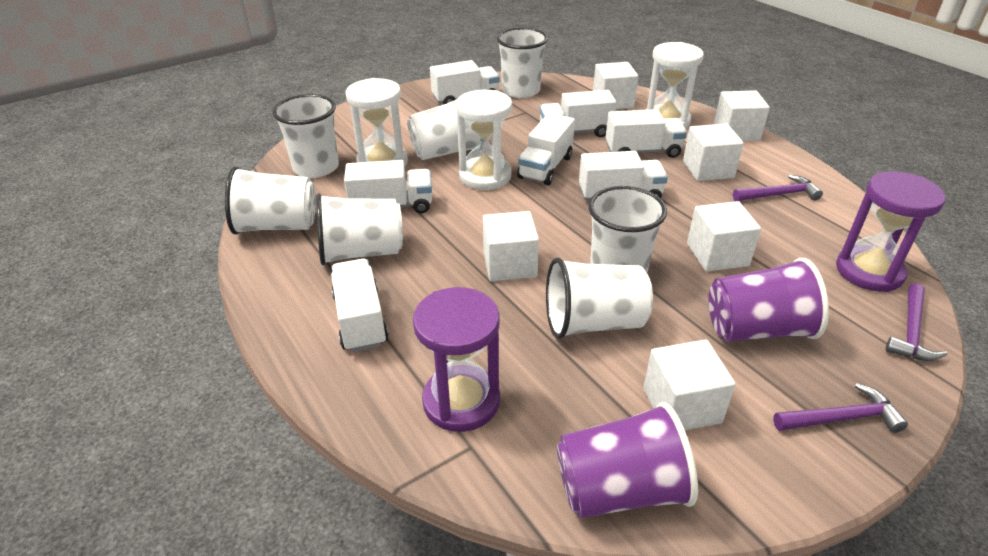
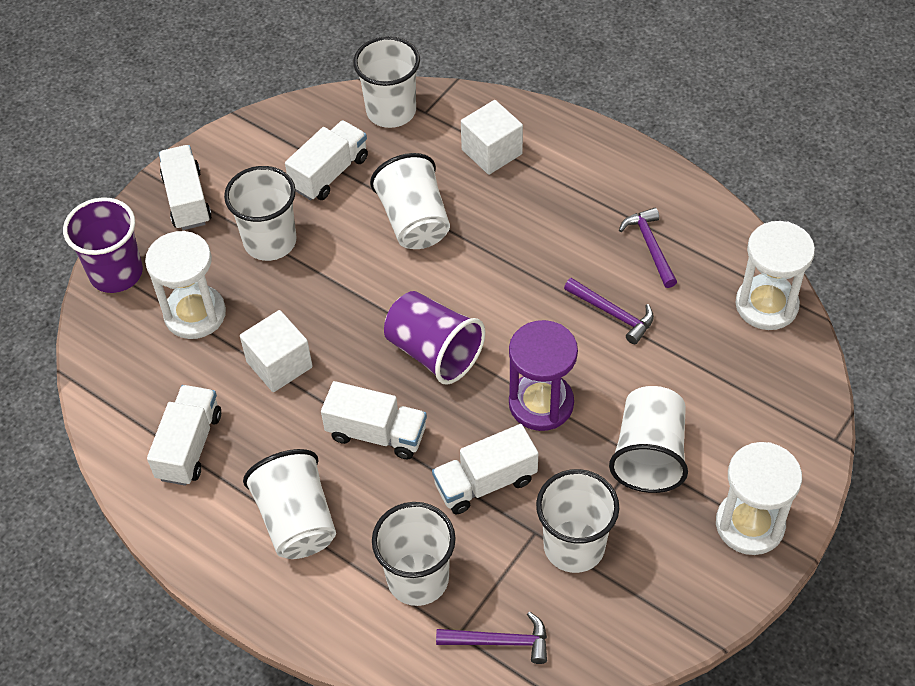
purple hourglass: 2 -> 1
white cube: 6 -> 2
white truck: 7 -> 5

